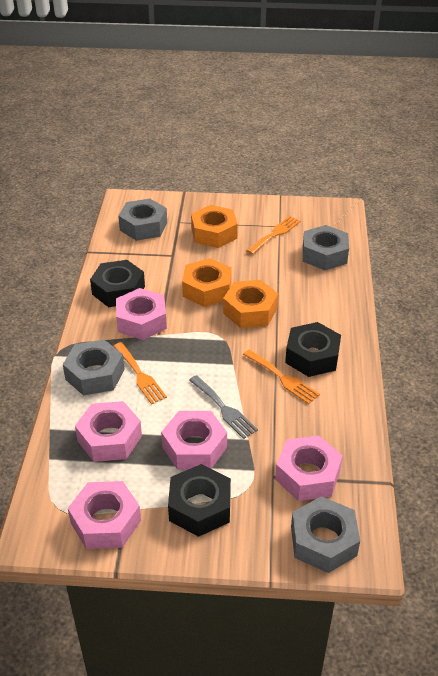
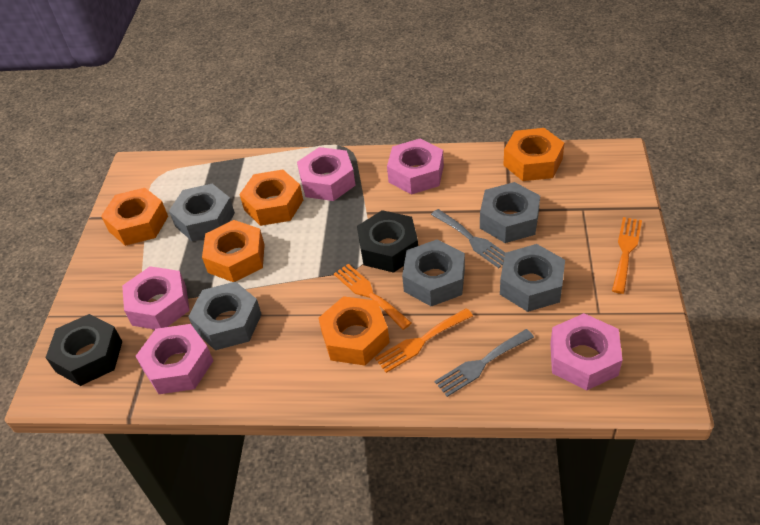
black nut: 3 -> 2
grey fork: 1 -> 2
grey nut: 4 -> 5
orange nut: 3 -> 5

